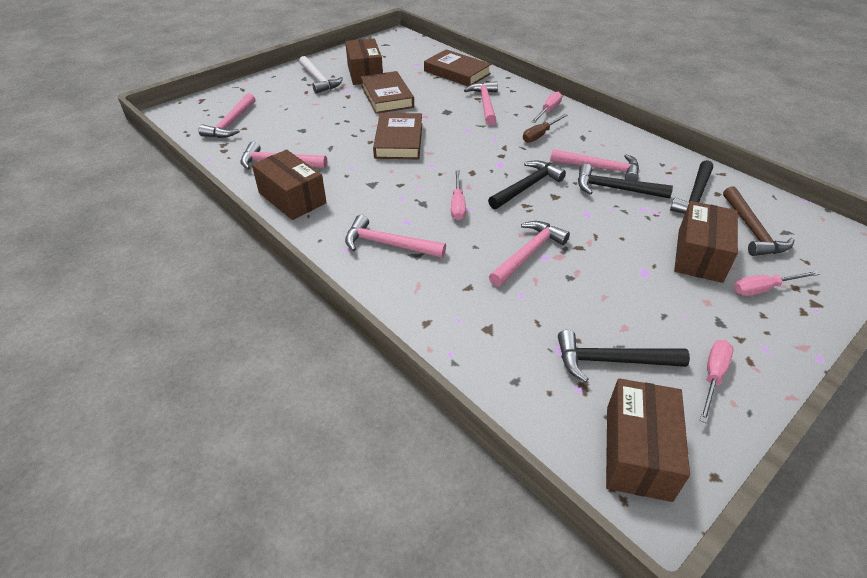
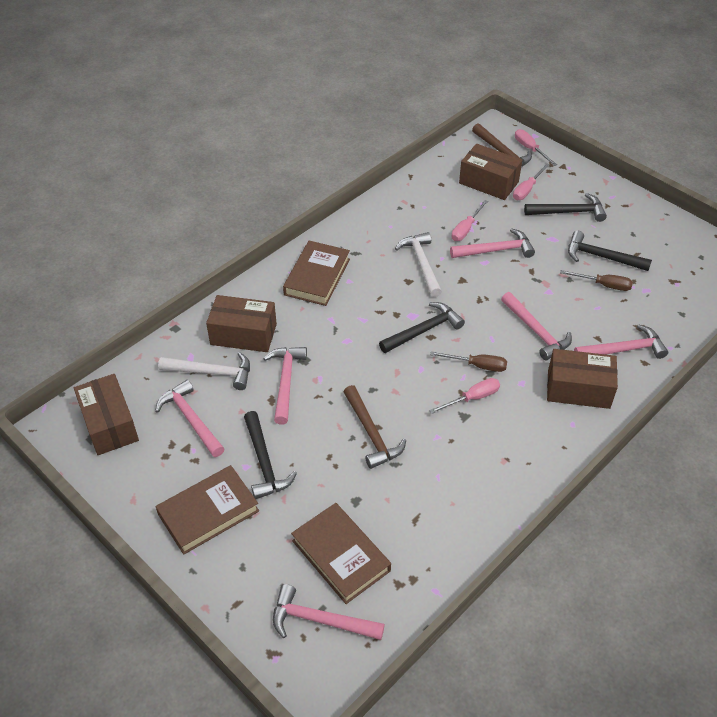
brown hammer: 1 -> 2
brown screwdriver: 1 -> 2
white hammer: 1 -> 2

